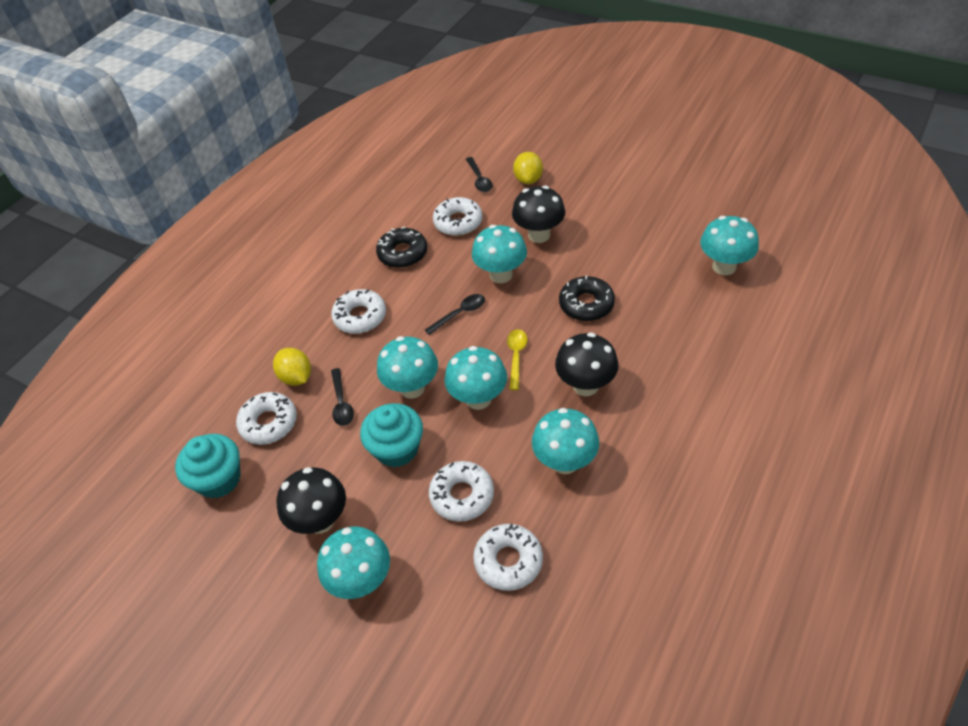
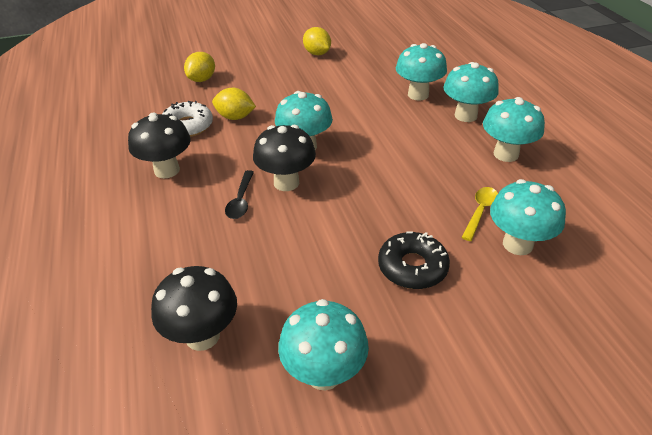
black donut: 2 -> 1
black spoon: 3 -> 1
turquoise cupcake: 2 -> 0
white donut: 5 -> 1
yellow lemon: 2 -> 3

